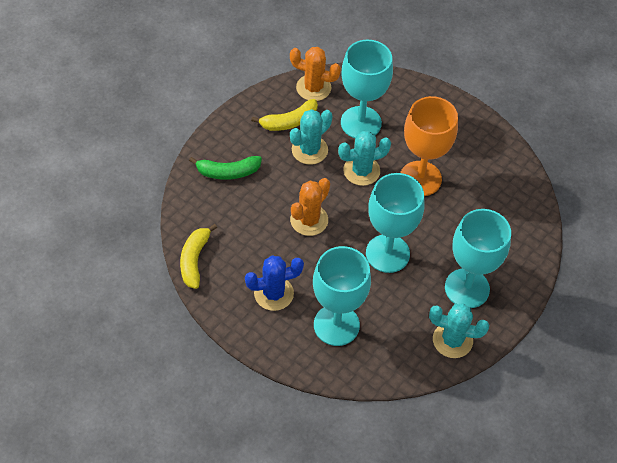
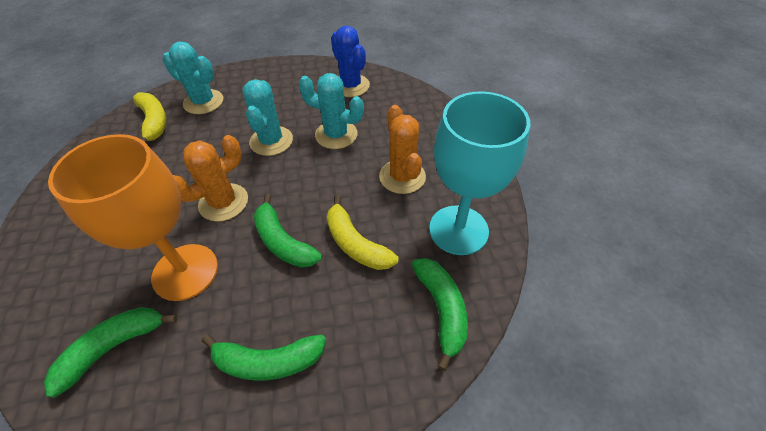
green banana: 1 -> 4
turquoise goblet: 4 -> 1

